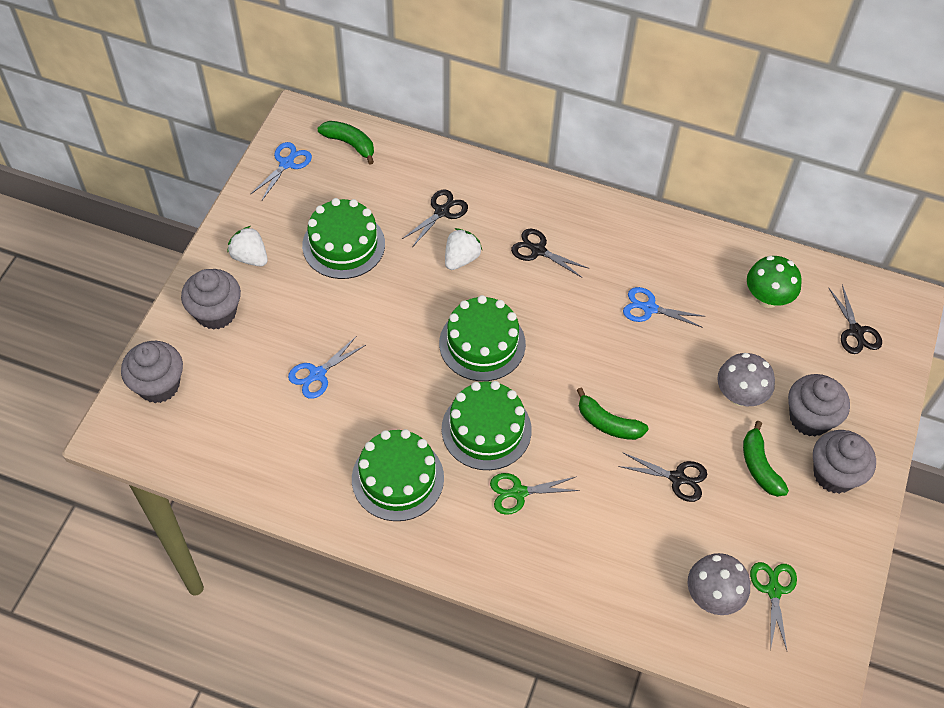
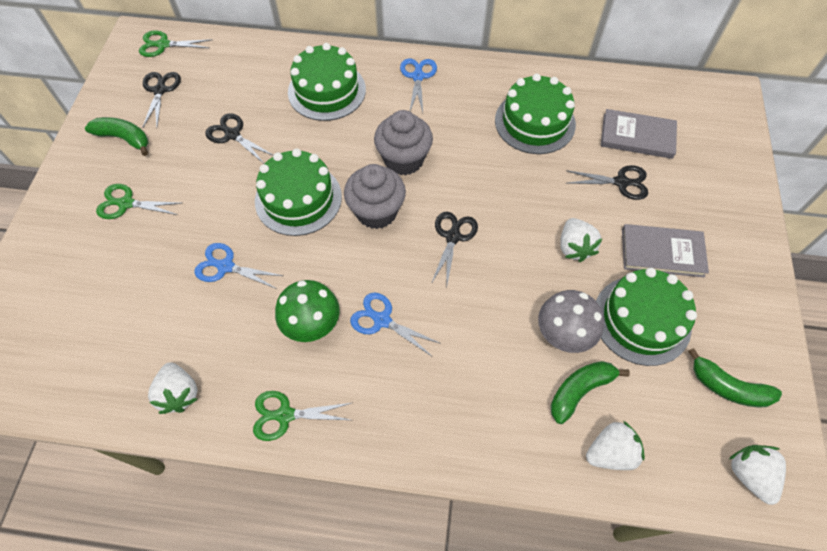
green scissors: 2 -> 3
grey book: 0 -> 2
grey cupcake: 4 -> 2
grey mushroom: 2 -> 1
white strawberry: 2 -> 4

